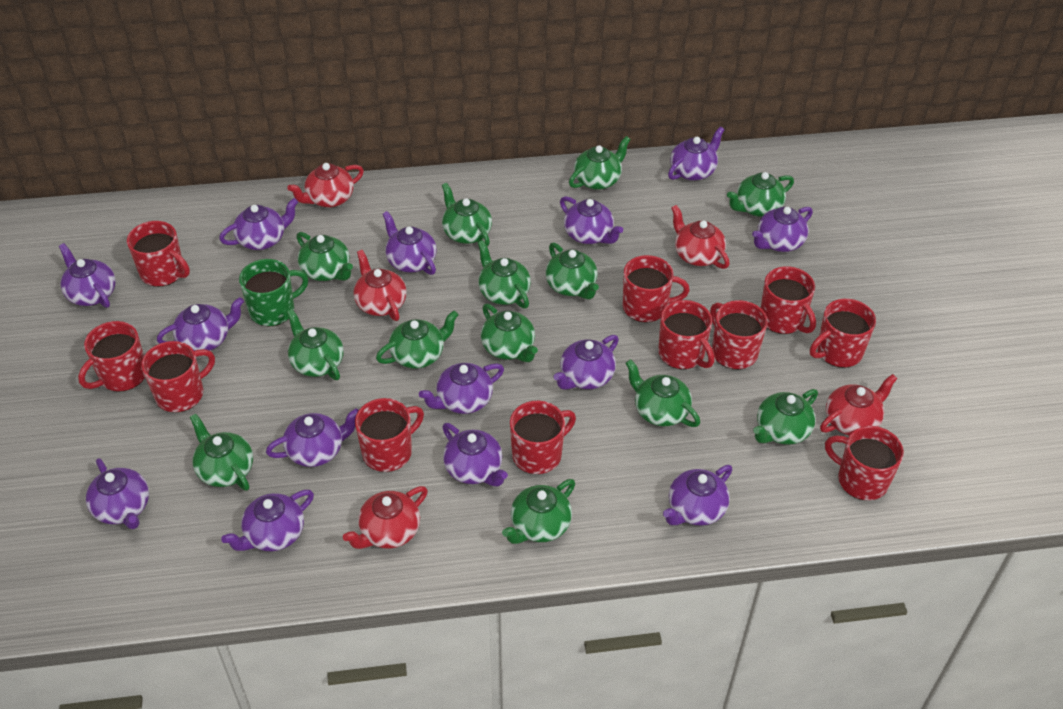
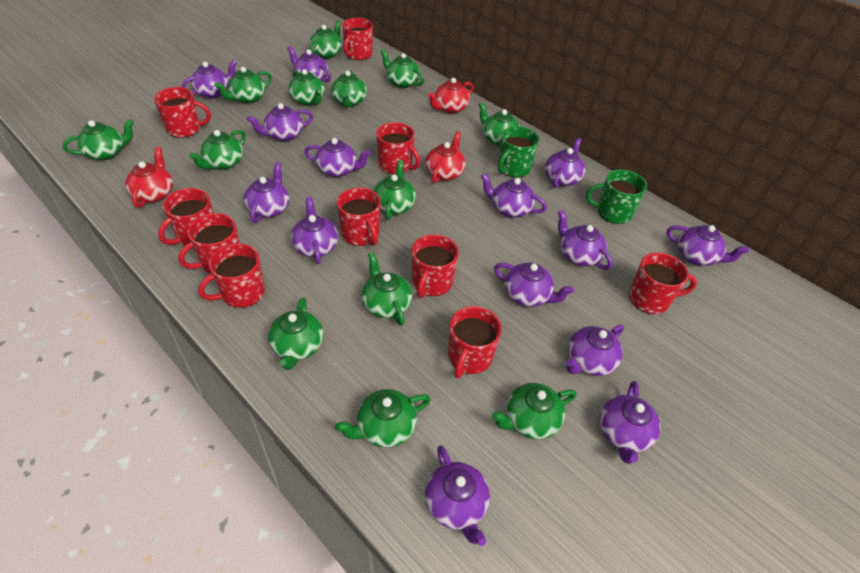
green mug: 1 -> 2
red mug: 11 -> 10
red teapot: 5 -> 3

